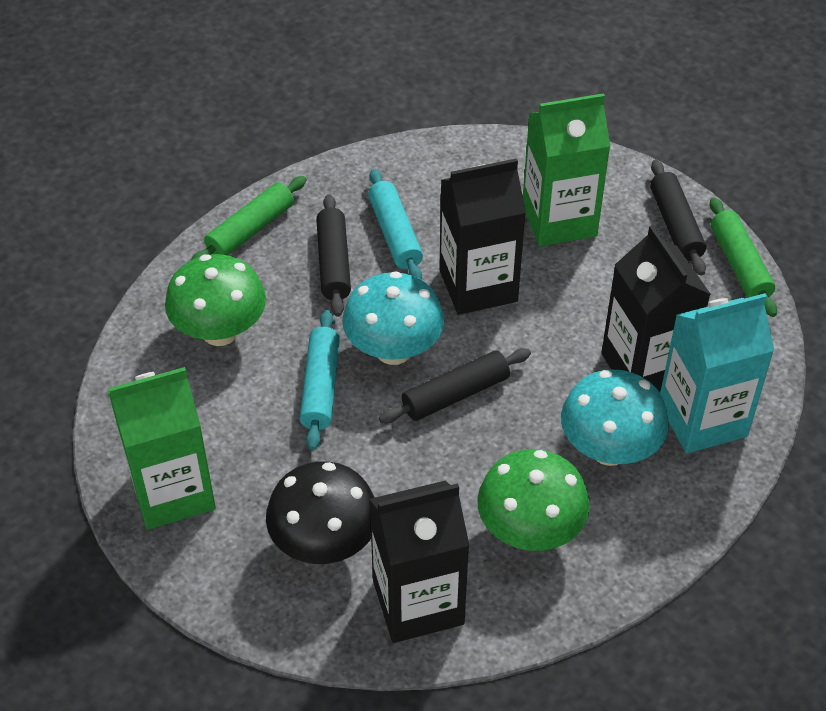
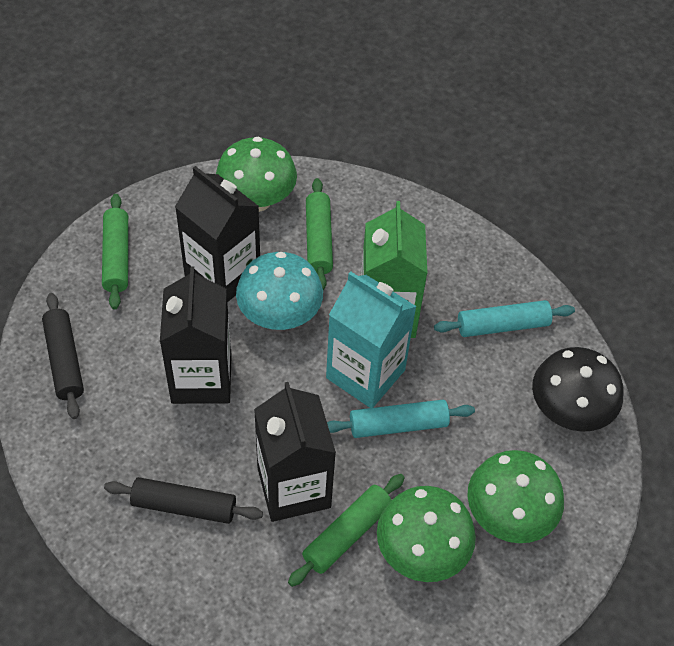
black rolling pin: 3 -> 2
green carton: 2 -> 1
green mushroom: 2 -> 3
green rolling pin: 2 -> 3
turquoise mushroom: 2 -> 1

